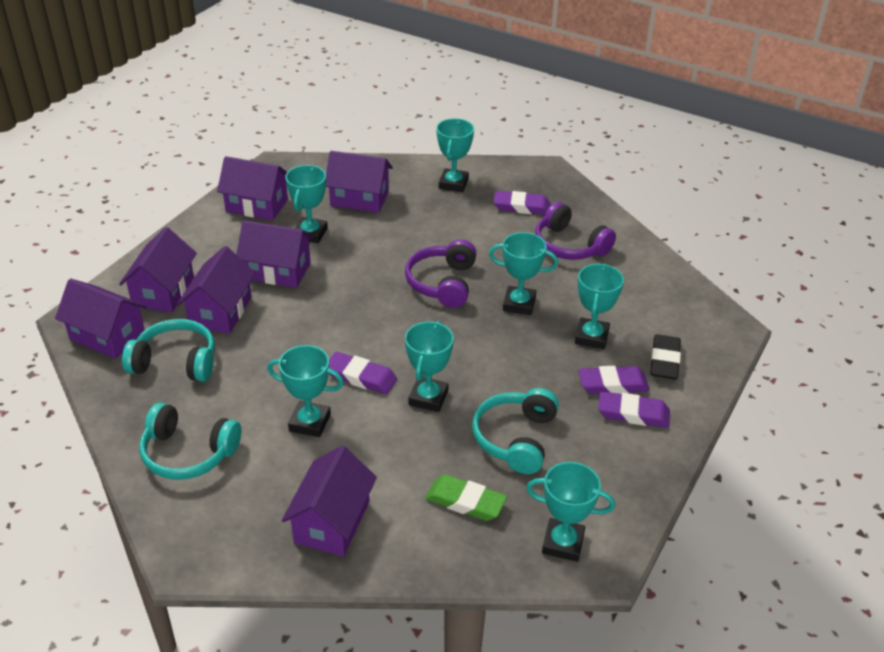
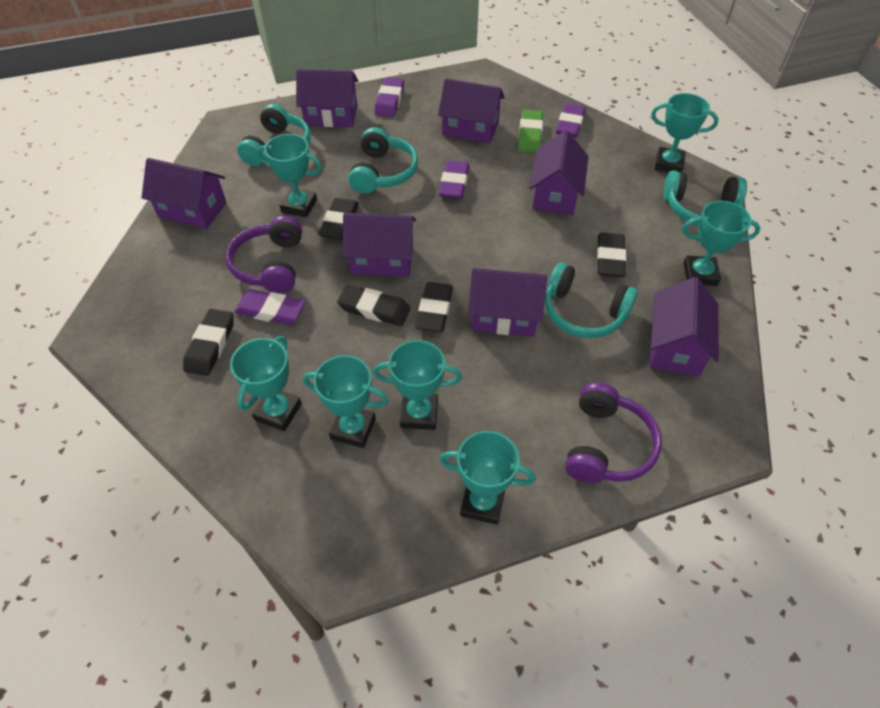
black eraser: 1 -> 5
turquoise headphones: 3 -> 4

